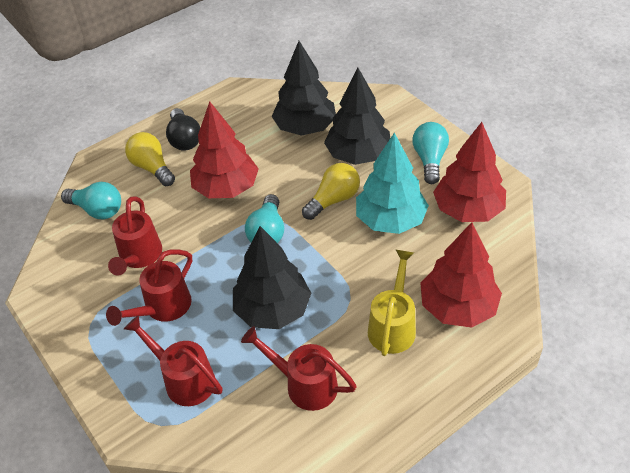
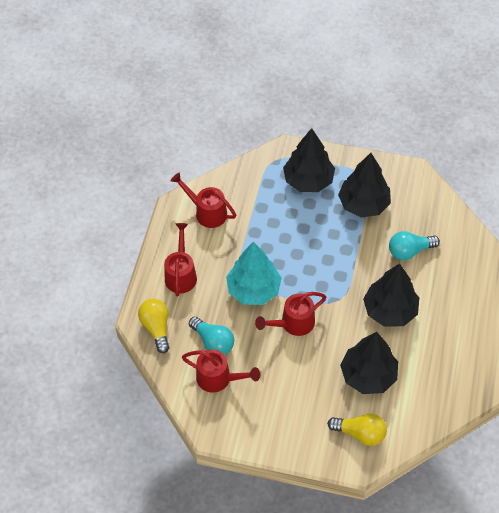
black light bulb: 1 -> 0
black tree: 3 -> 4
red tree: 3 -> 0
turquoise light bulb: 3 -> 2
yellow watering can: 1 -> 0

